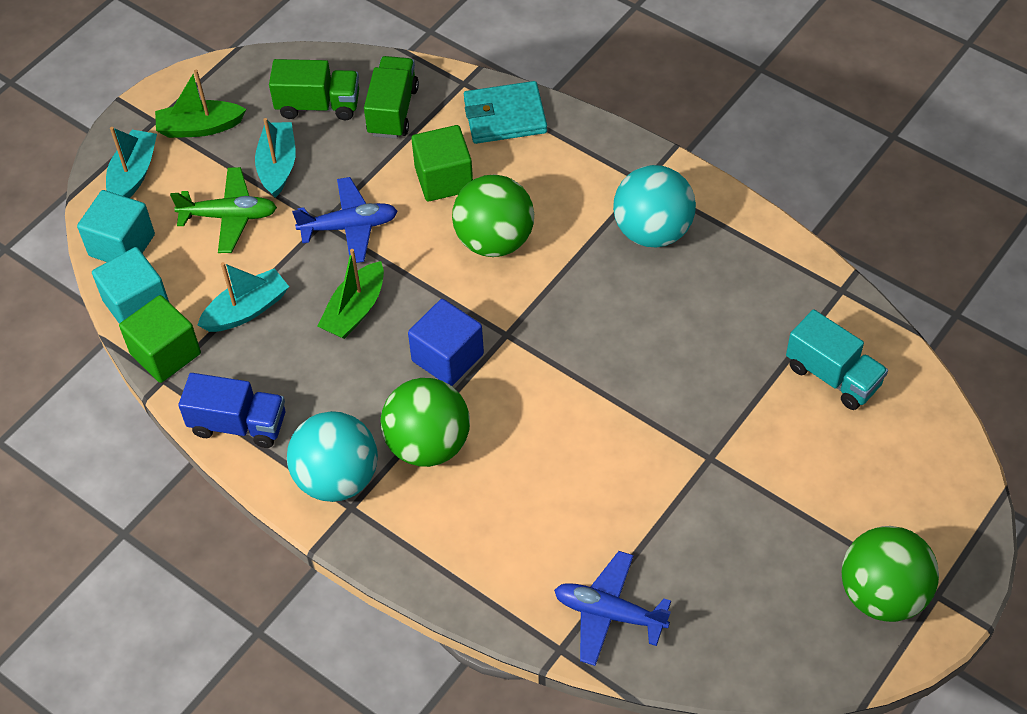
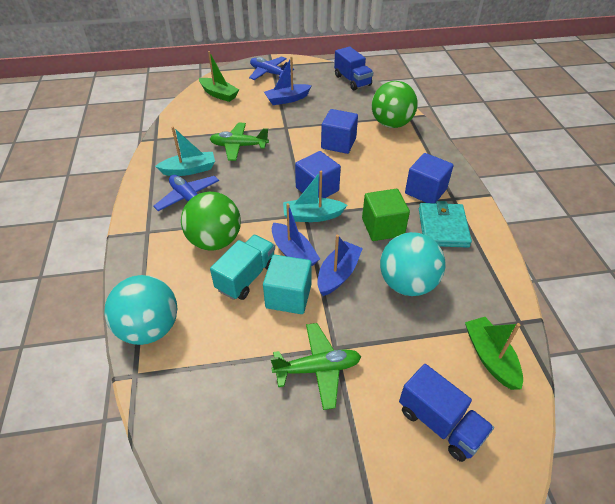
blue boat: 0 -> 3
blue cube: 1 -> 3
blue truck: 1 -> 2
green ball: 3 -> 2
green cube: 2 -> 1
green plane: 1 -> 2
green truck: 2 -> 0
turquoise boat: 3 -> 2
turquoise cube: 2 -> 1

